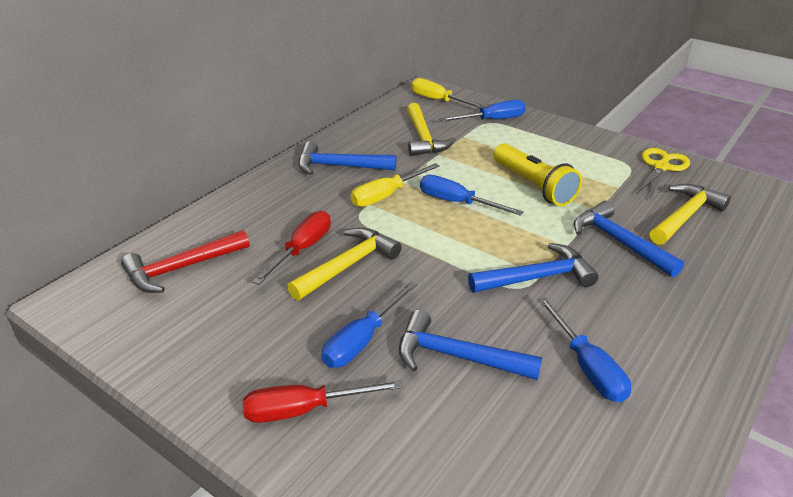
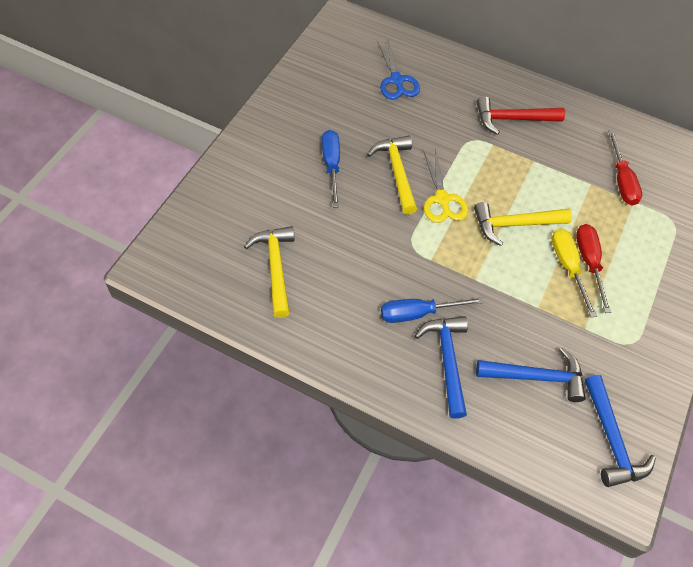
blue hammer: 4 -> 3
blue scissors: 0 -> 1
blue screwdriver: 4 -> 2
yellow flashlight: 1 -> 0
yellow screwdriver: 2 -> 1

